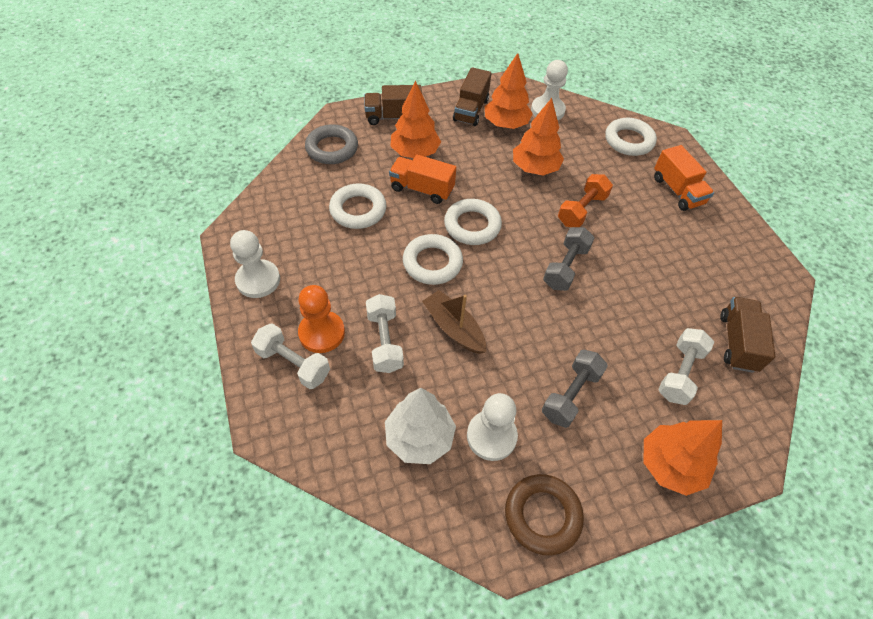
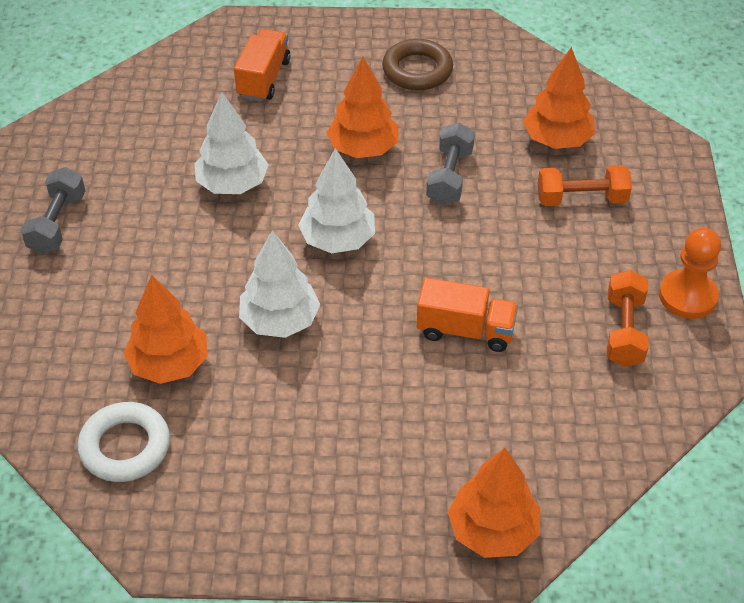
brown boat: 1 -> 0
brown truck: 3 -> 0
grey ring: 1 -> 0
orange dumbbell: 1 -> 2
white dumbbell: 3 -> 0
white pawn: 3 -> 0
white ring: 4 -> 1
white tree: 1 -> 3

